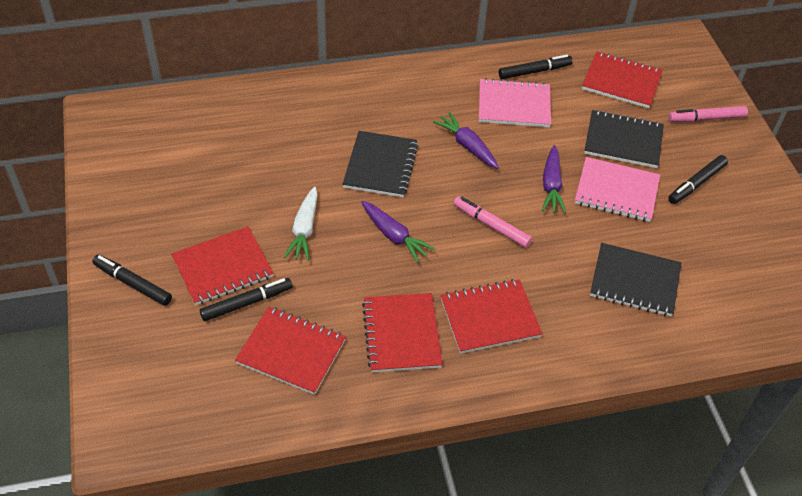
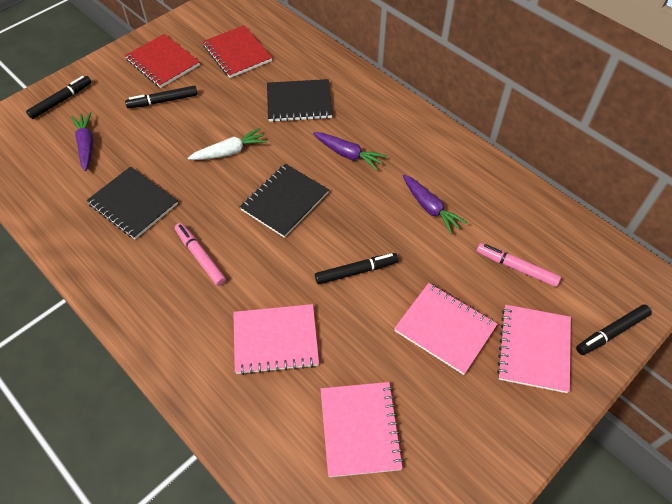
pink notebook: 2 -> 4
red notebook: 5 -> 2

